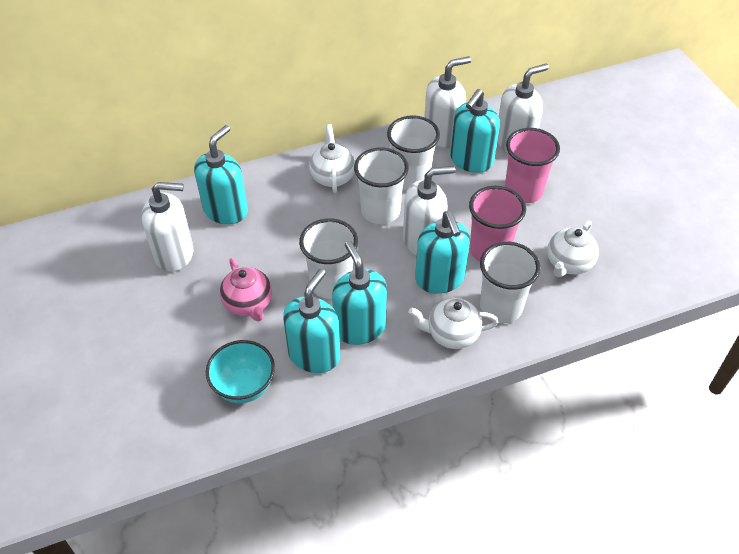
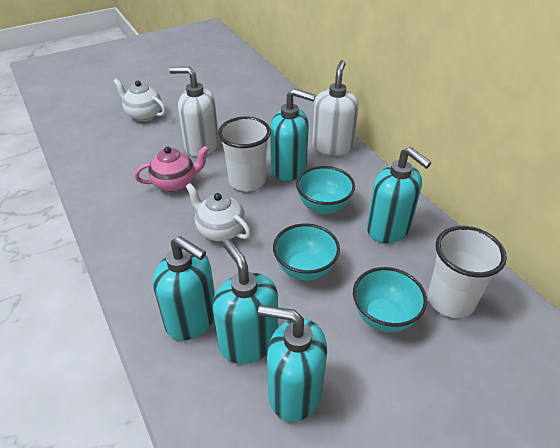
pink cup: 2 -> 0
turquoise bowl: 1 -> 3
white cup: 4 -> 2
white soap dispenser: 4 -> 2
white teapot: 3 -> 2

